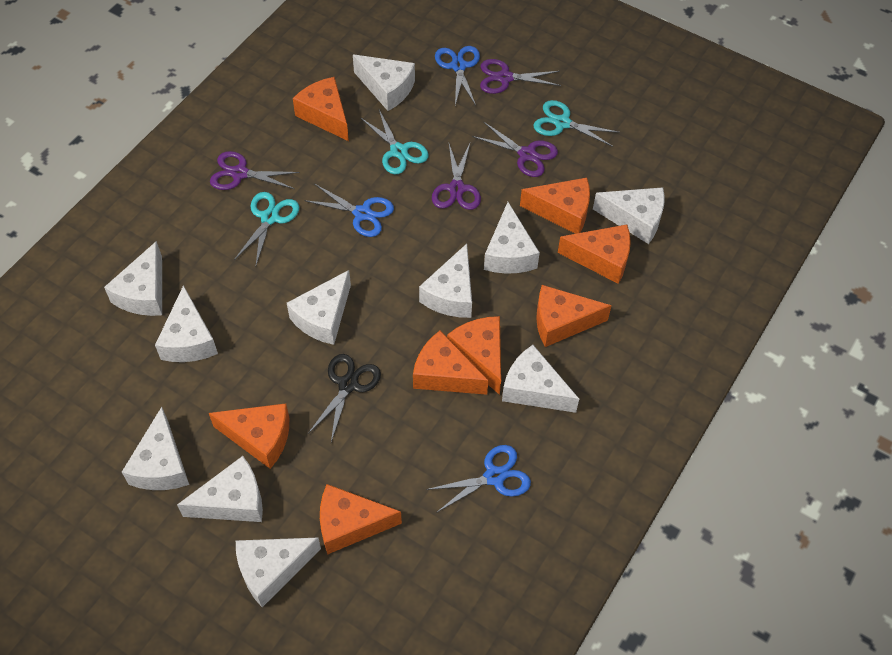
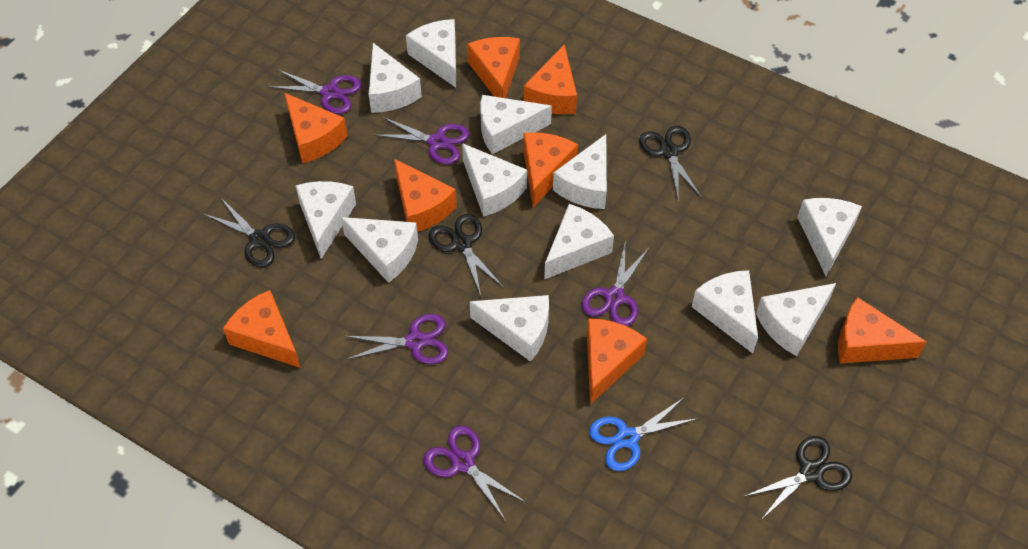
black scissors: 1 -> 4
blue scissors: 3 -> 1
purple scissors: 4 -> 5
turquoise scissors: 3 -> 0
white cheese: 11 -> 12

